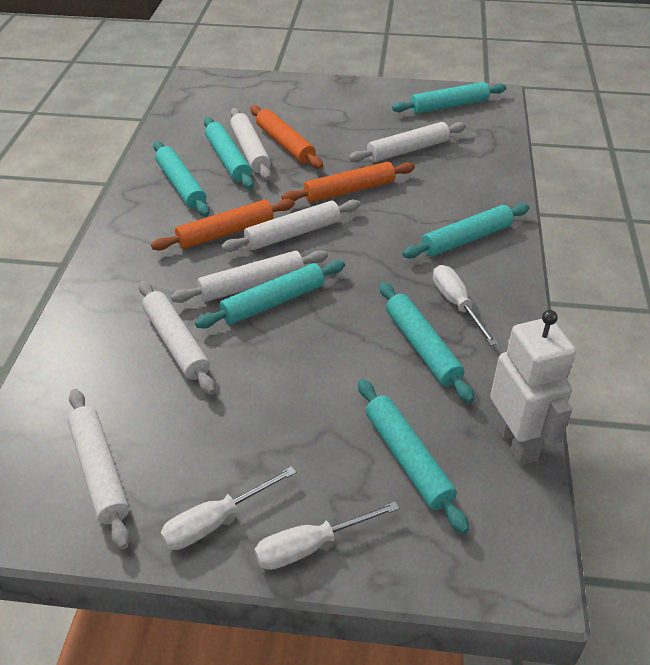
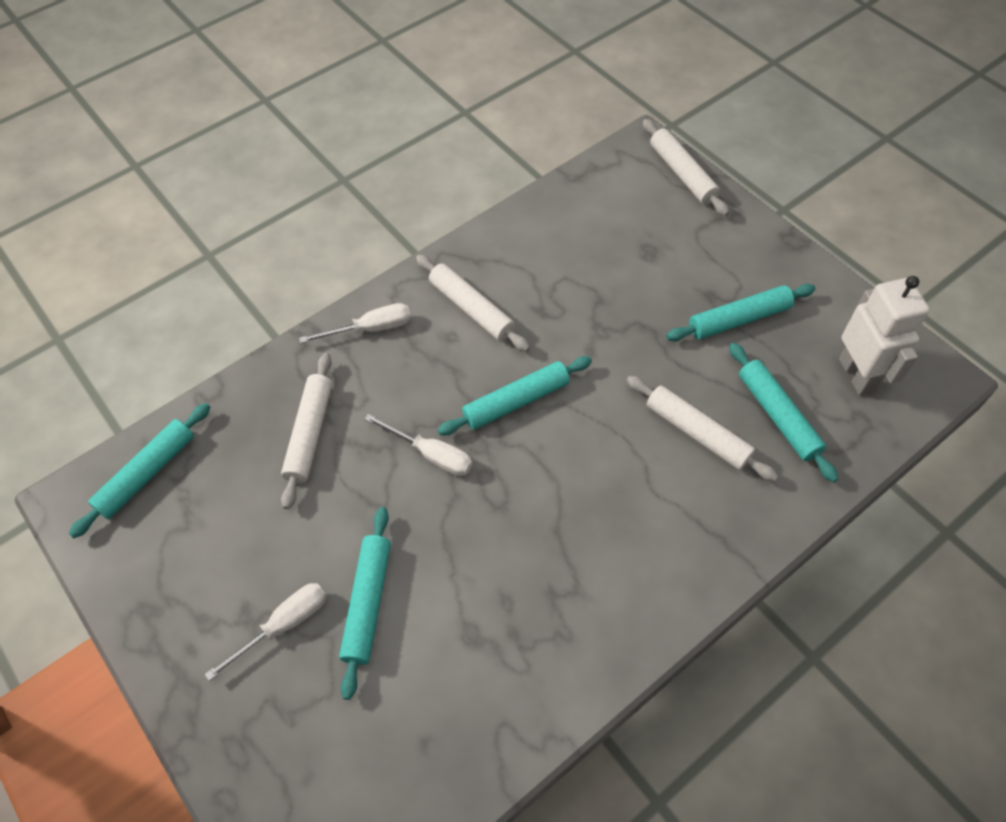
orange rolling pin: 3 -> 0
turquoise rolling pin: 7 -> 5
white rolling pin: 6 -> 4

